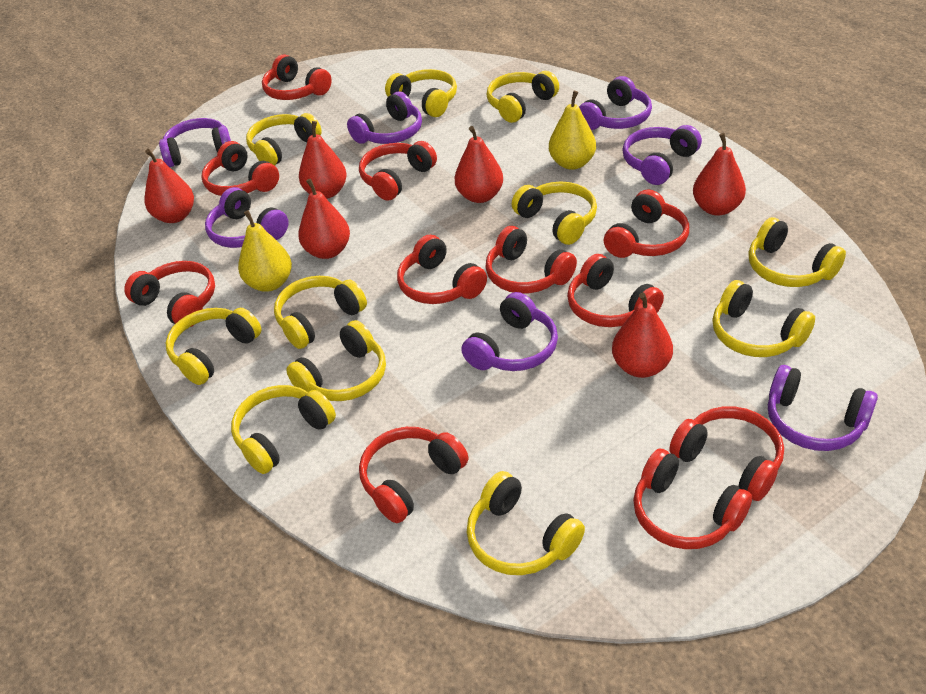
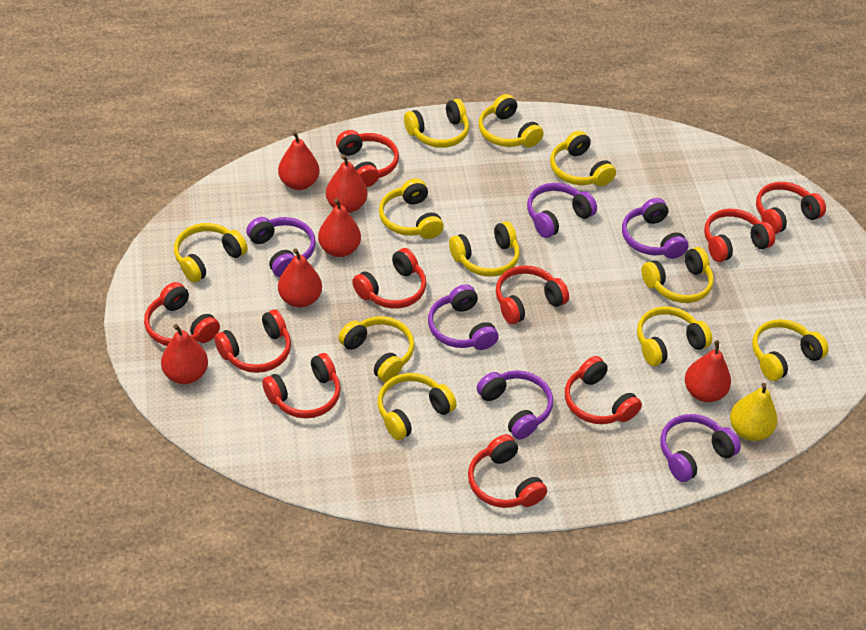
purple headphones: 7 -> 6
red headphones: 11 -> 10
yellow pear: 2 -> 1

